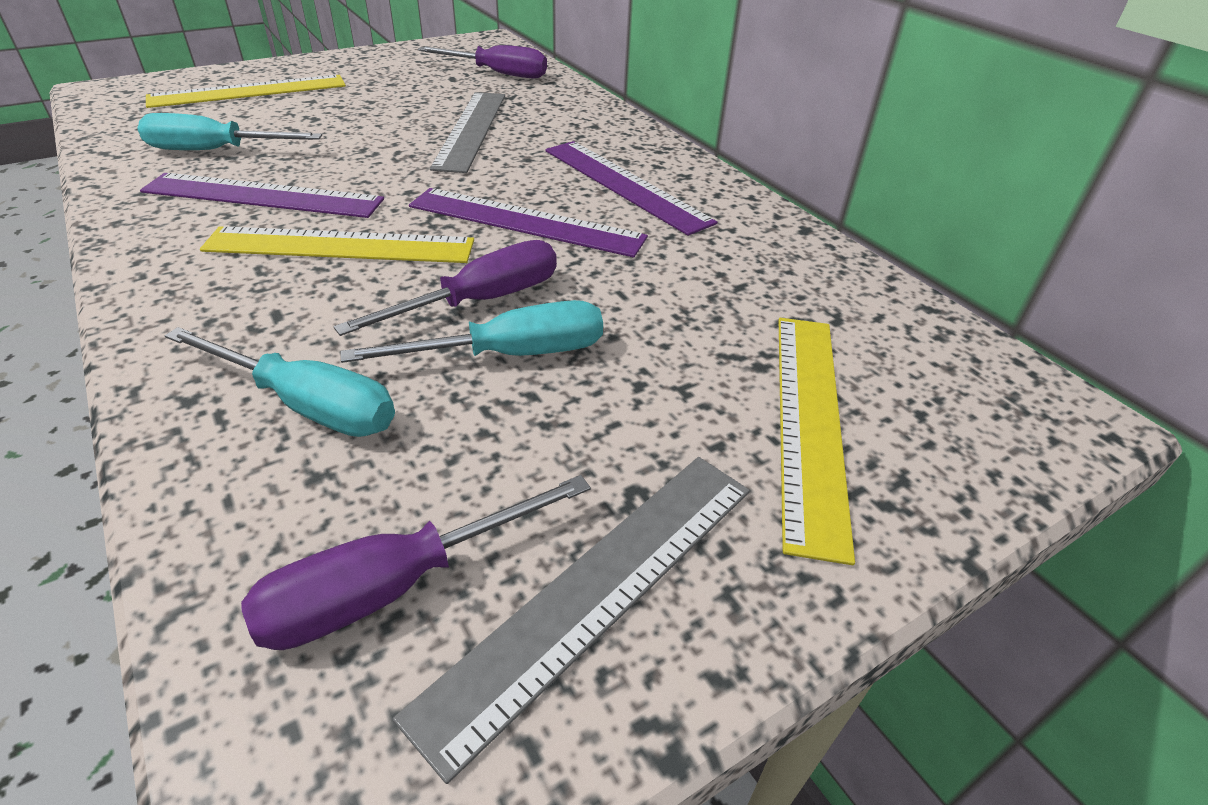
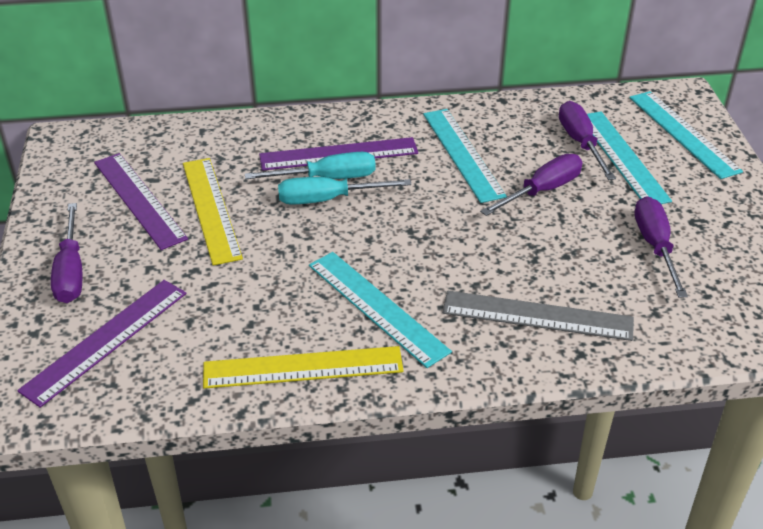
grey ruler: 2 -> 1
purple screwdriver: 3 -> 4
turquoise ruler: 0 -> 4
turquoise screwdriver: 3 -> 2
yellow ruler: 3 -> 2

